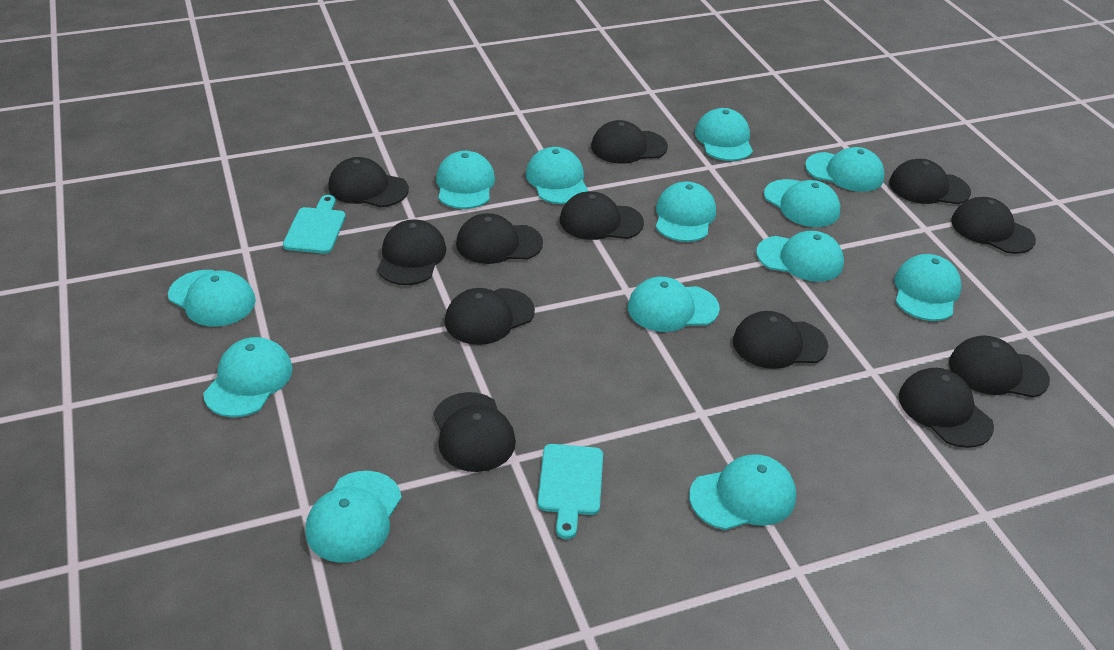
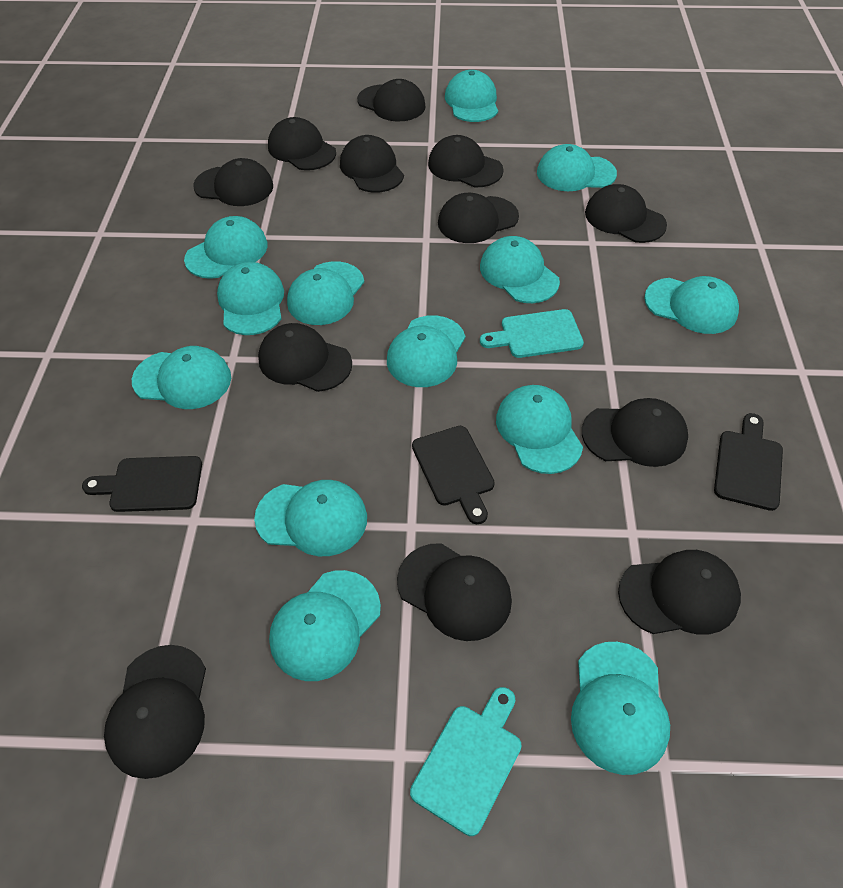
black cutting board: 0 -> 3

